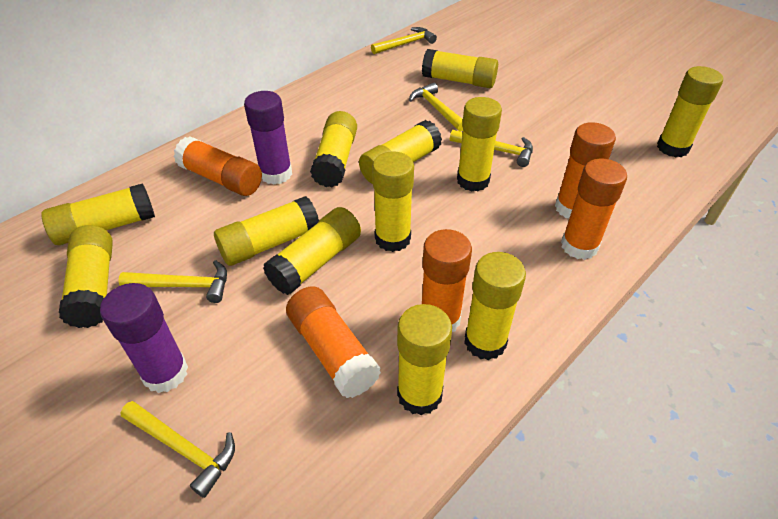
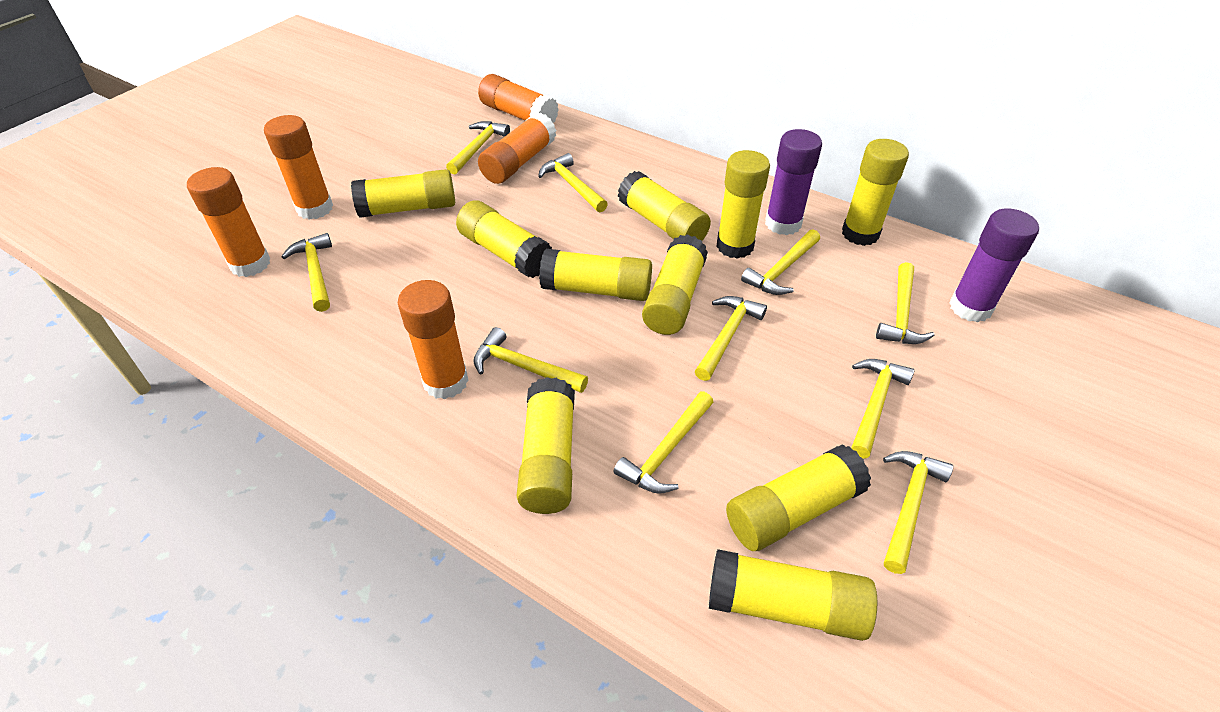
yellow glue stick: 12 -> 10
yellow hammer: 5 -> 10

